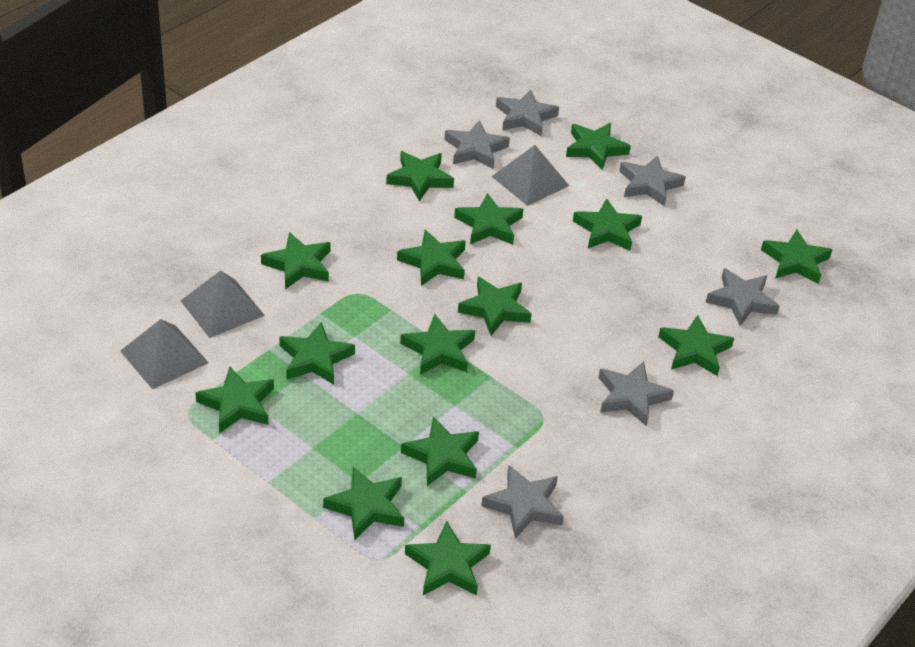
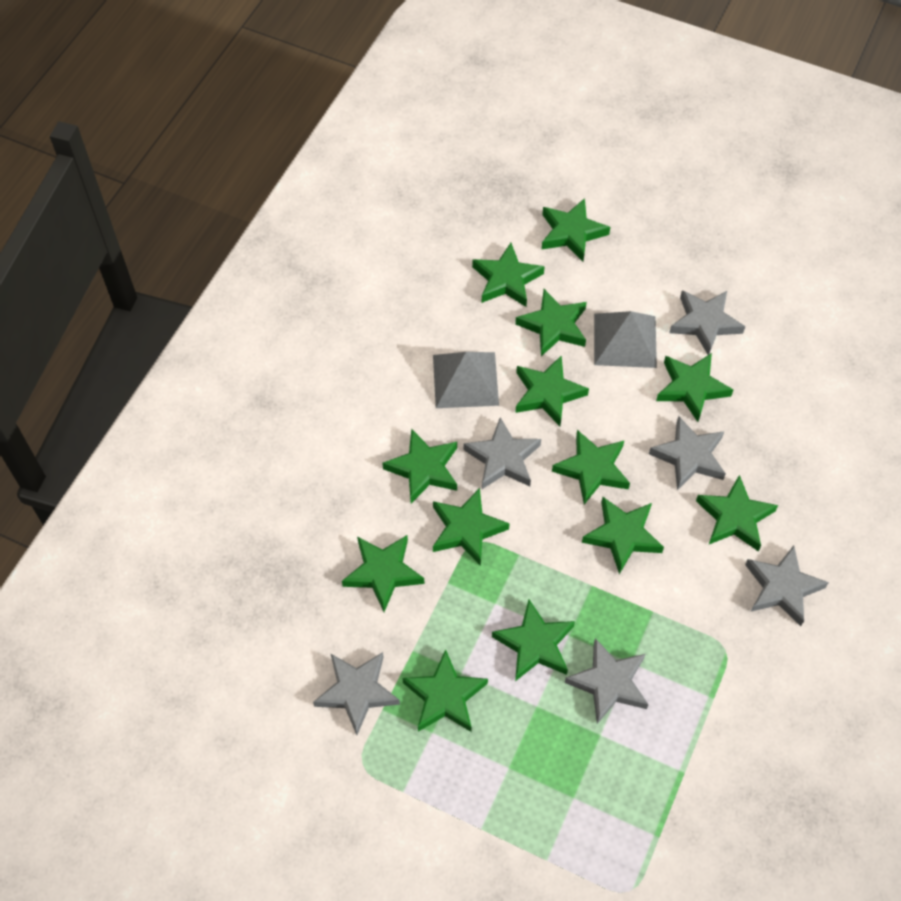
green star: 15 -> 13
grey pyramid: 3 -> 2

